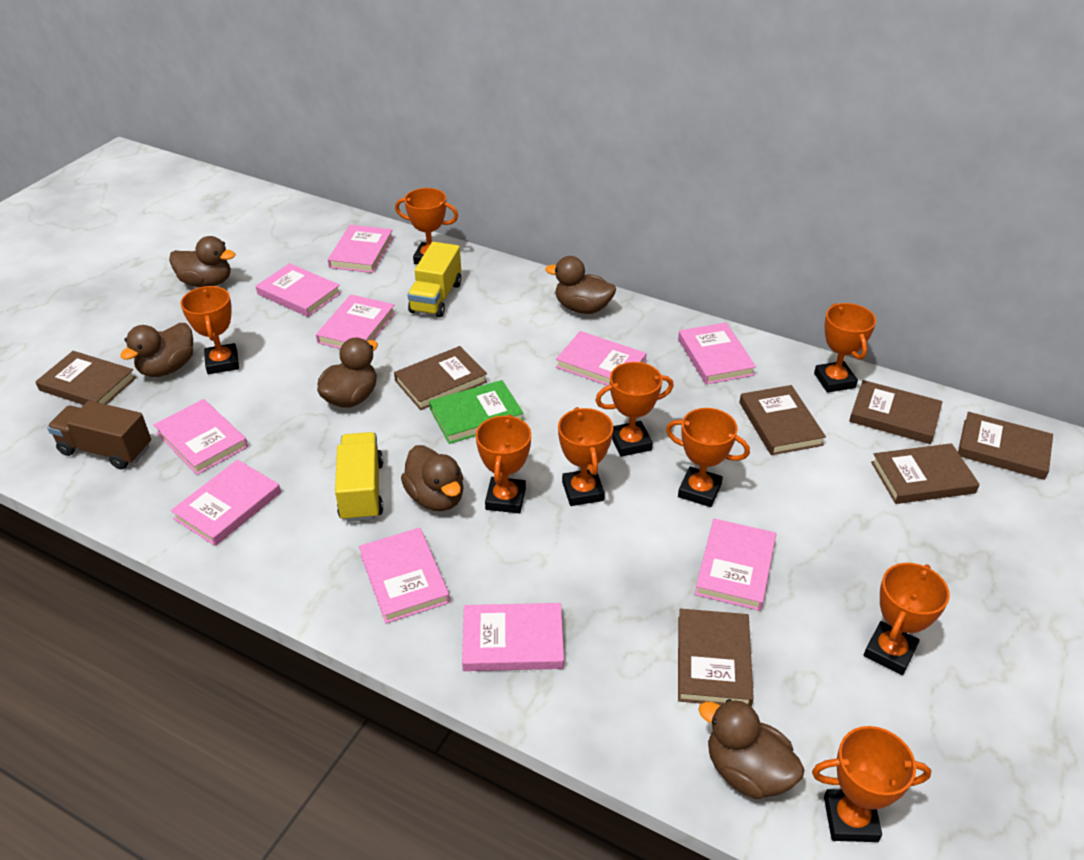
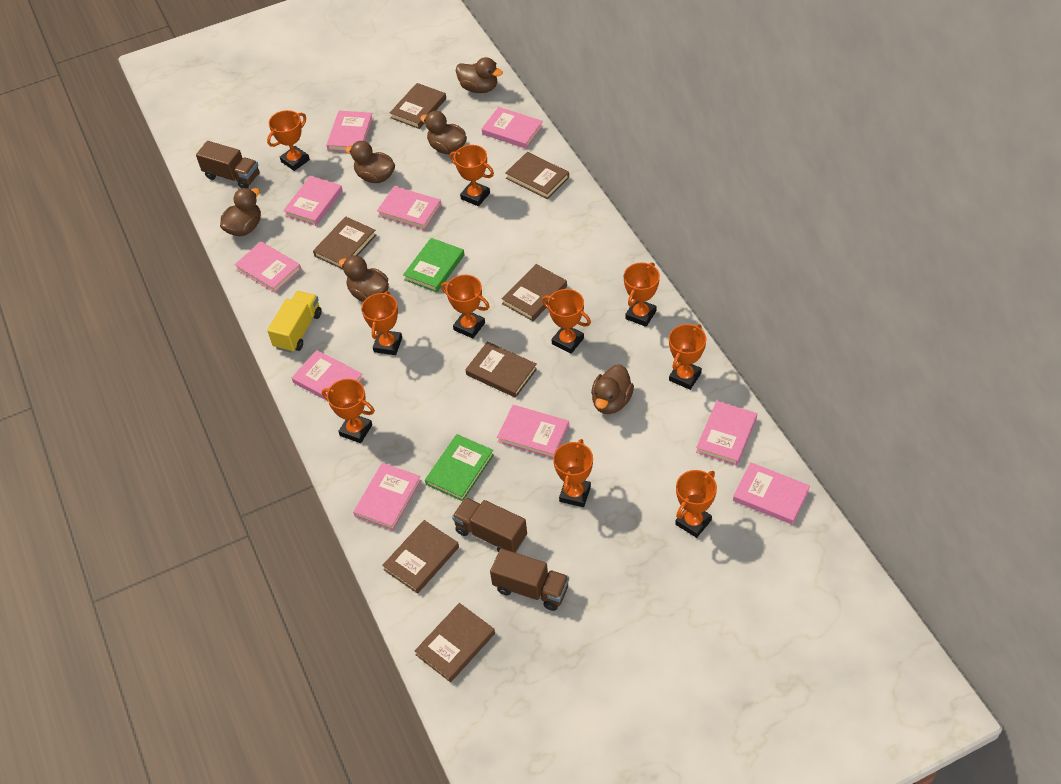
brown truck: 1 -> 3
green book: 1 -> 2
orange trophy: 9 -> 10
yellow truck: 2 -> 1

